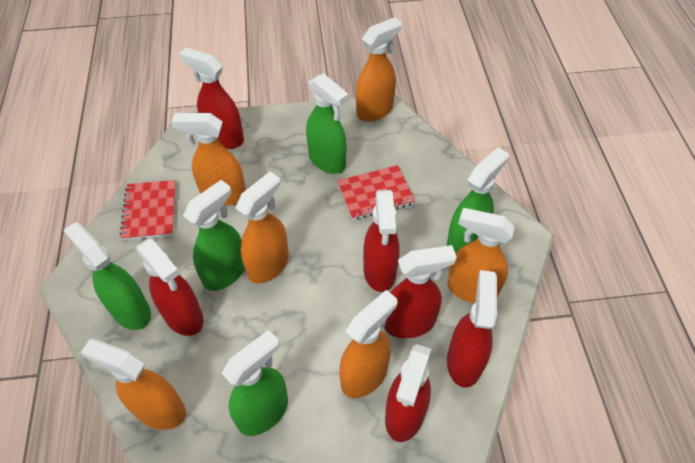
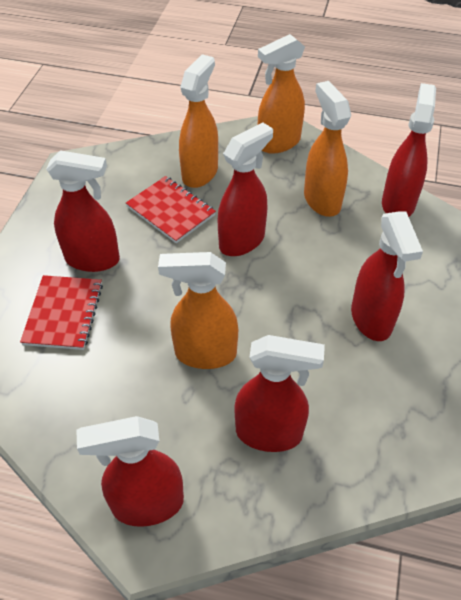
green spray bottle: 5 -> 0
orange spray bottle: 6 -> 4

